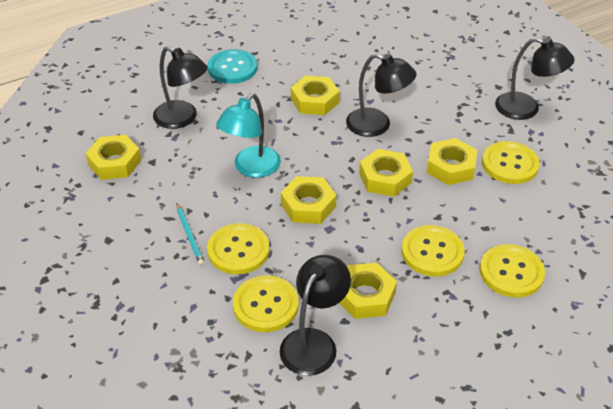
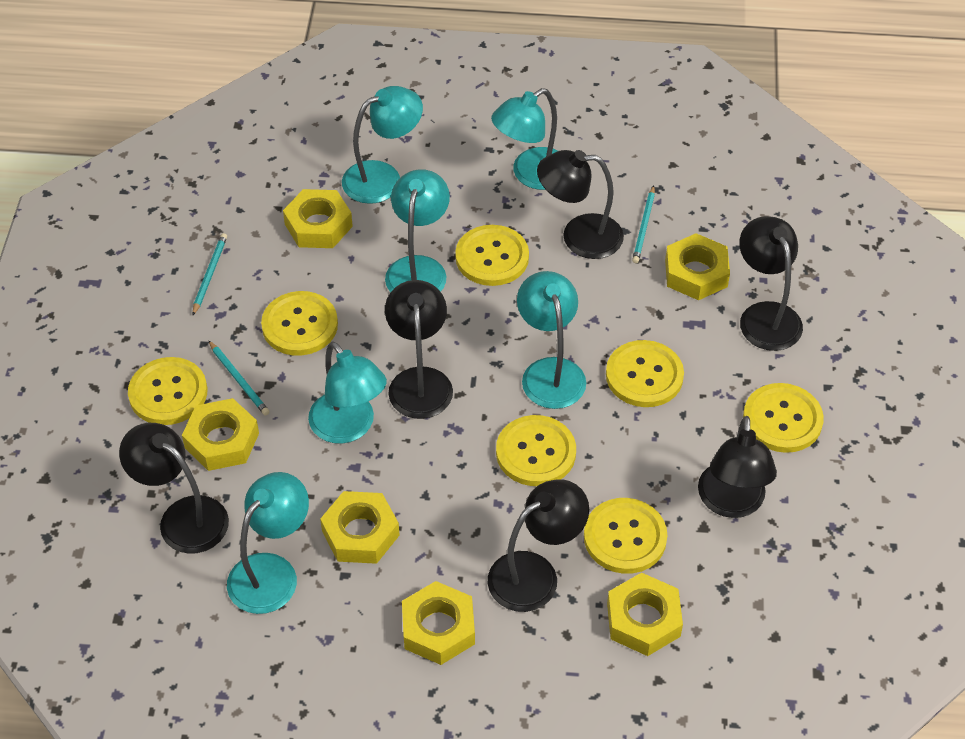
black lamp: 4 -> 6
turquoise button: 1 -> 0
turquoise lamp: 1 -> 6
turquoise pencil: 1 -> 3
yellow button: 5 -> 7

